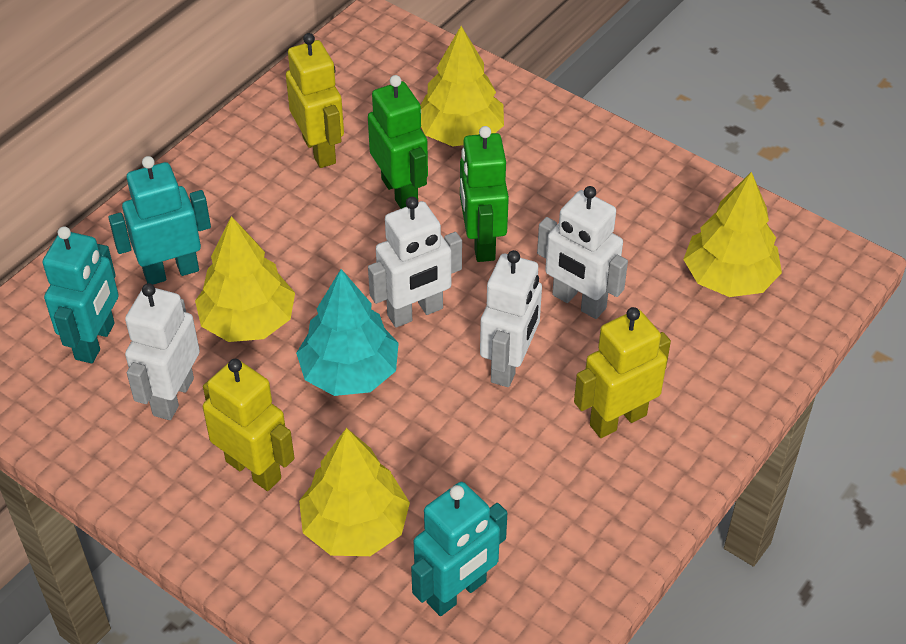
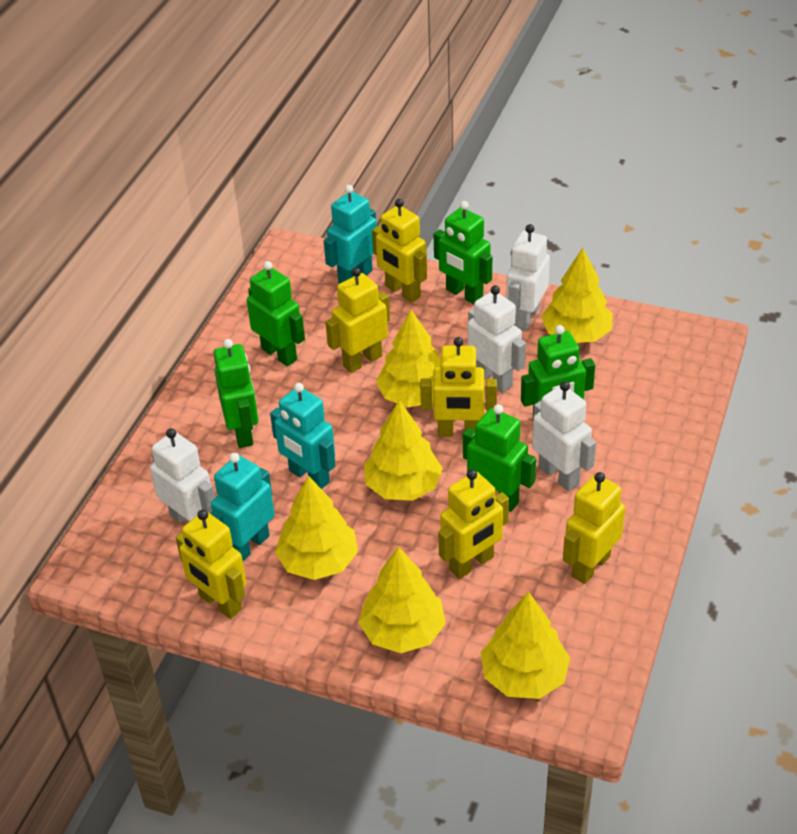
green robot: 2 -> 5
turquoise tree: 1 -> 0
yellow robot: 3 -> 6
yellow tree: 4 -> 6

